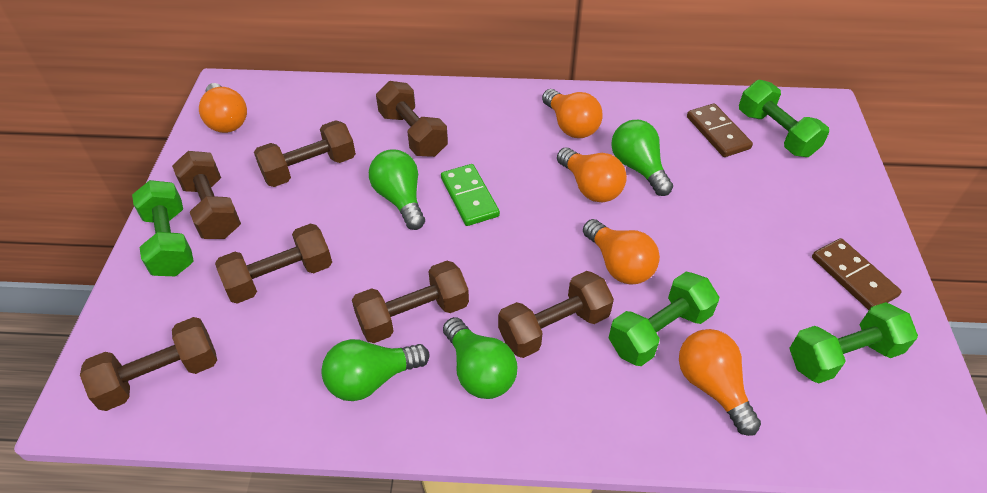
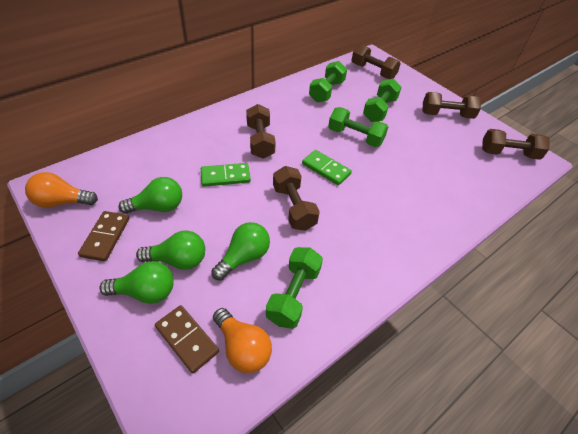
brown dumbbell: 7 -> 5
green domino: 1 -> 2
orange light bulb: 5 -> 2

